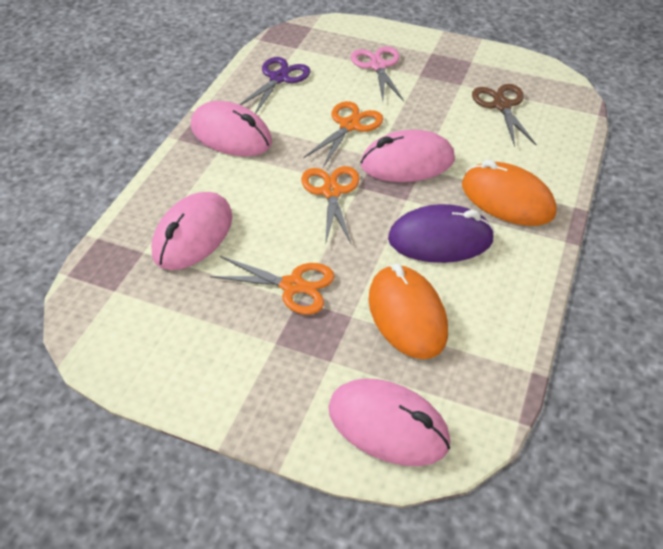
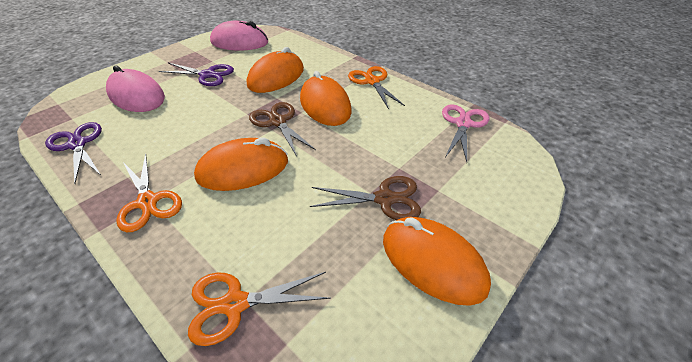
brown scissors: 1 -> 2
orange mouse: 2 -> 4
pink mouse: 4 -> 2
purple mouse: 1 -> 0
purple scissors: 1 -> 2

